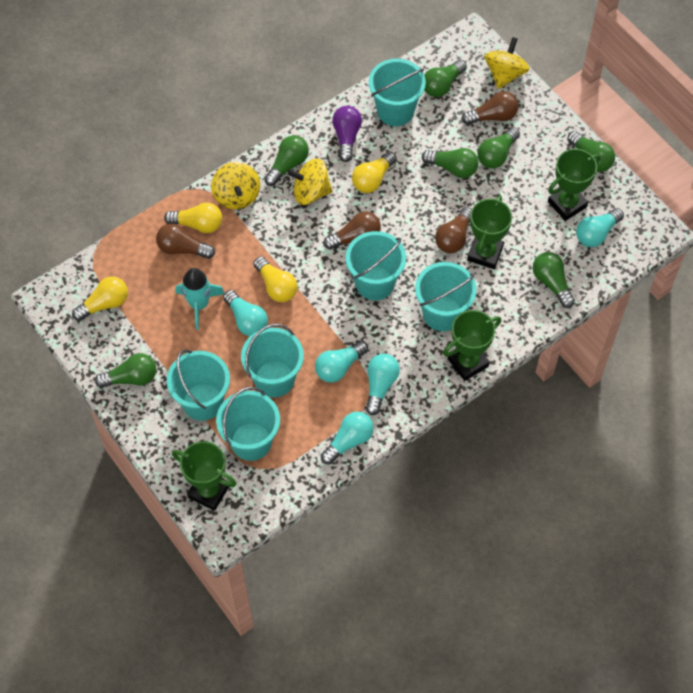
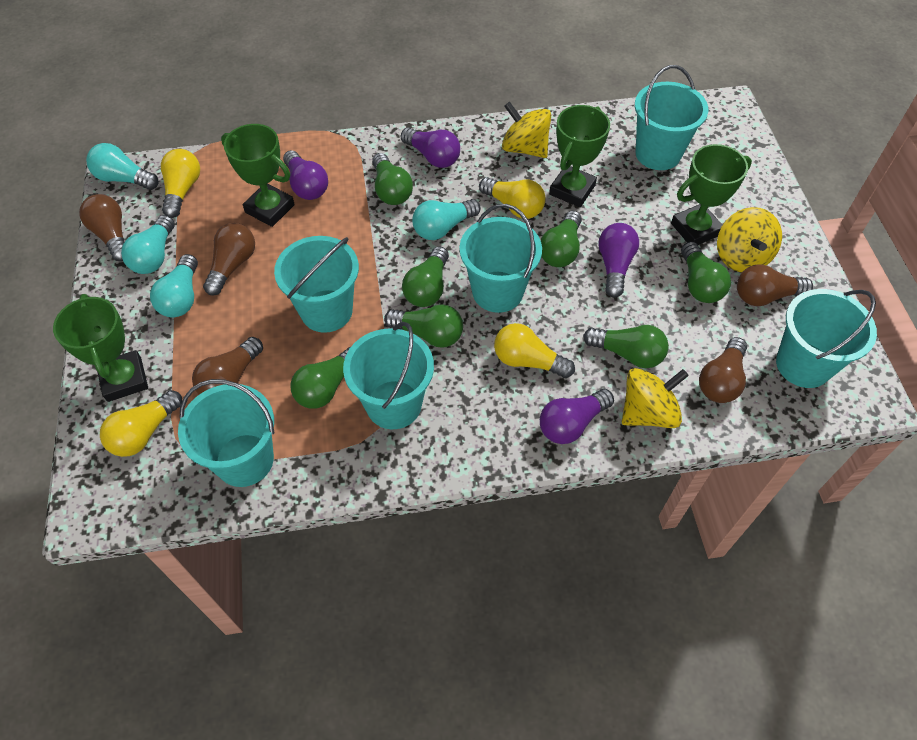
brown light bulb: 4 -> 5
purple light bulb: 1 -> 4
turquoise light bulb: 5 -> 4
turquoise rocket: 1 -> 0

